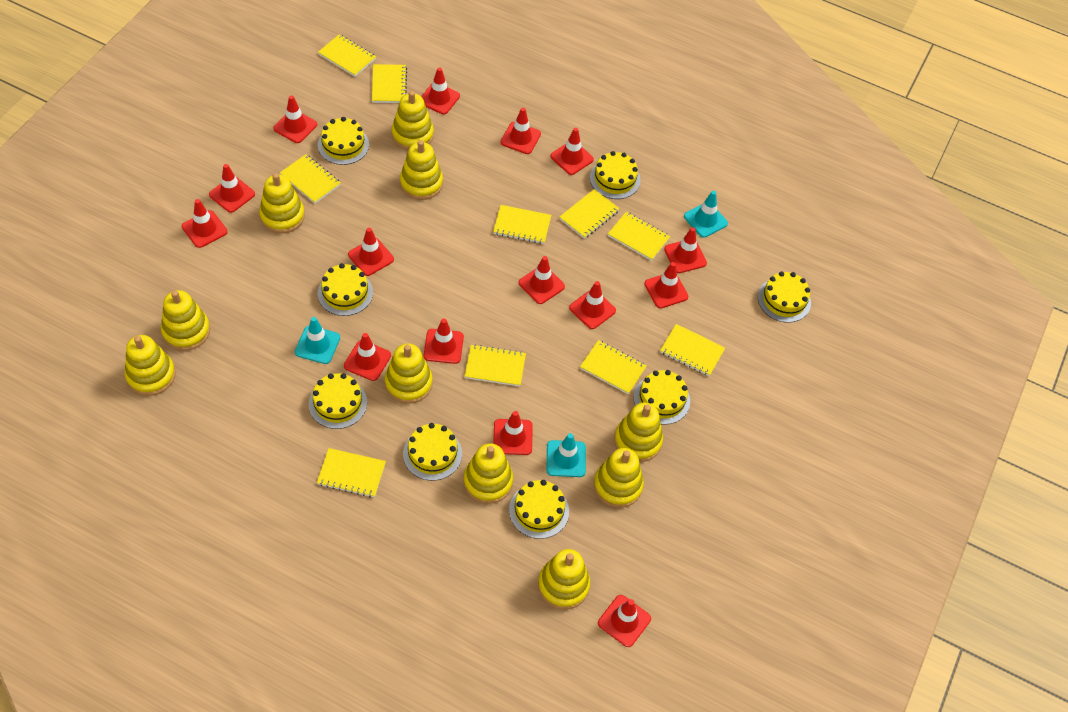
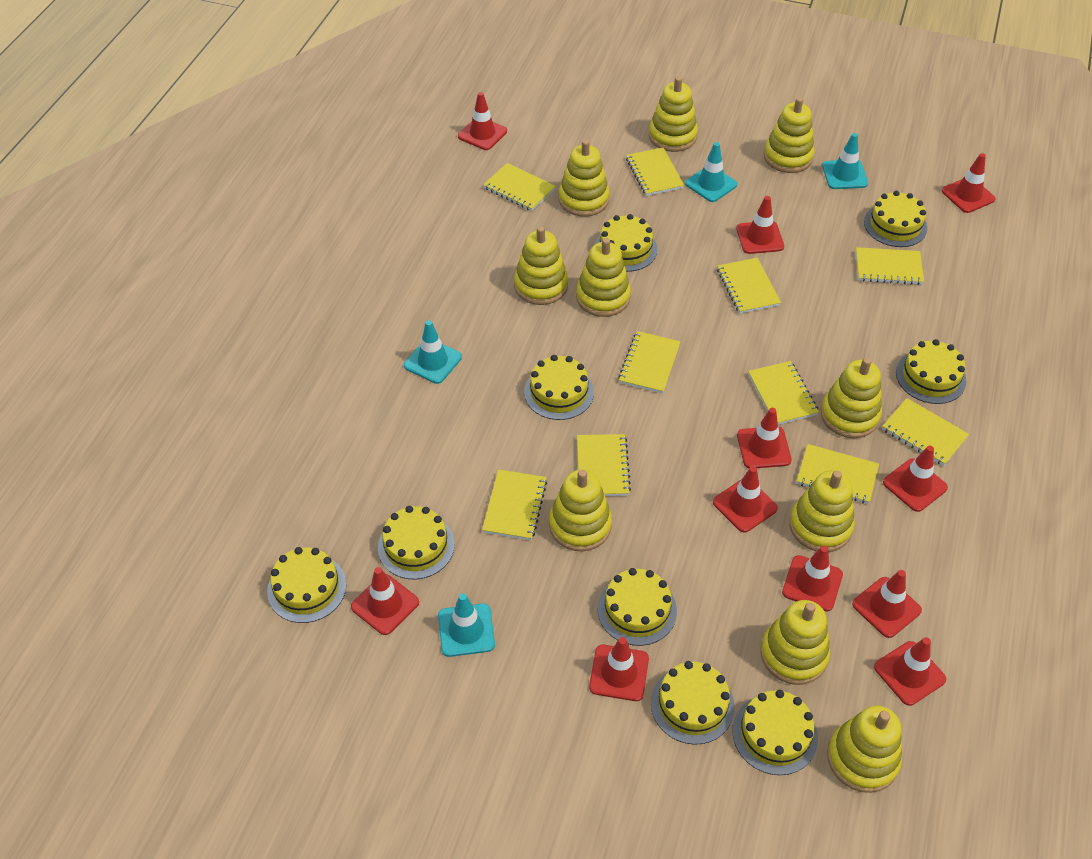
red traffic cone: 15 -> 11
turquoise traffic cone: 3 -> 4
yellow cake: 8 -> 9

